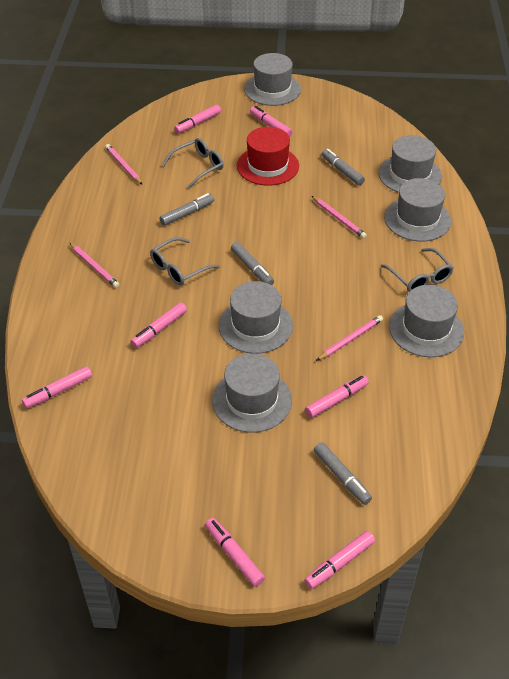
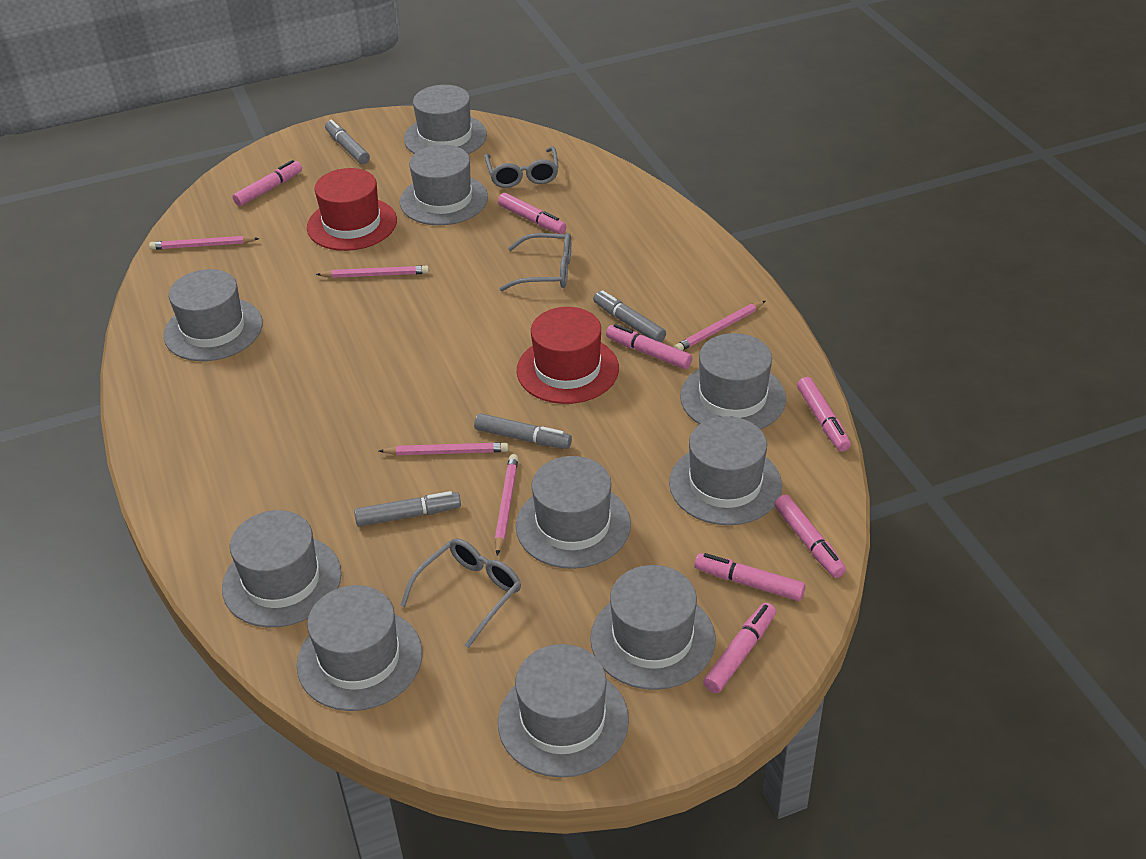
grey hat: 6 -> 10
pink pencil: 4 -> 5
red hat: 1 -> 2

